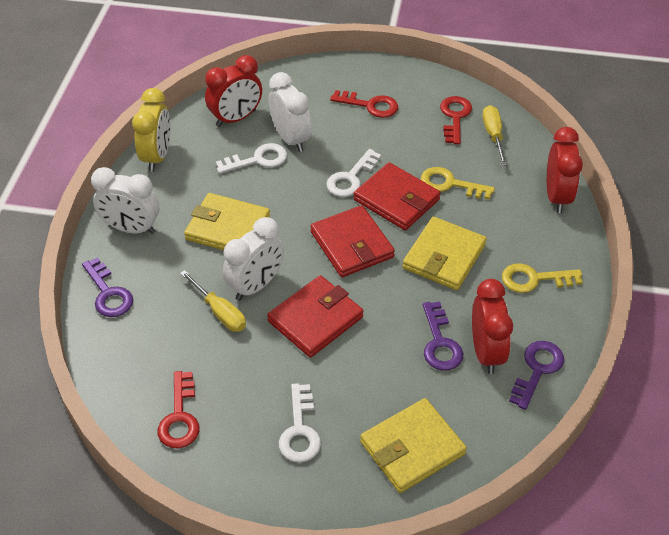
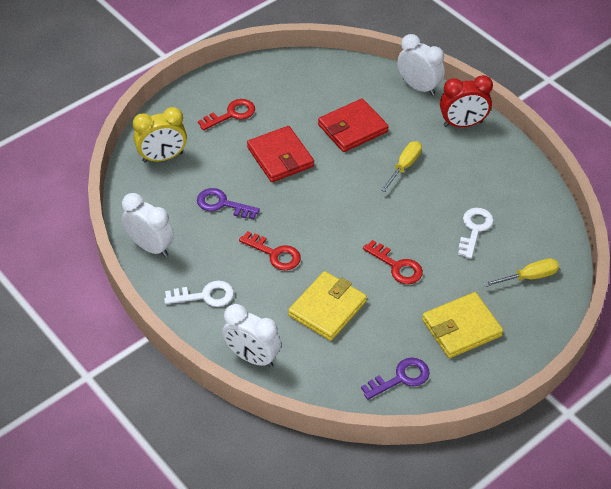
purple key: 3 -> 2
red clock: 3 -> 1
red wallet: 3 -> 2
white key: 3 -> 2
yellow key: 2 -> 0
yellow wallet: 3 -> 2

